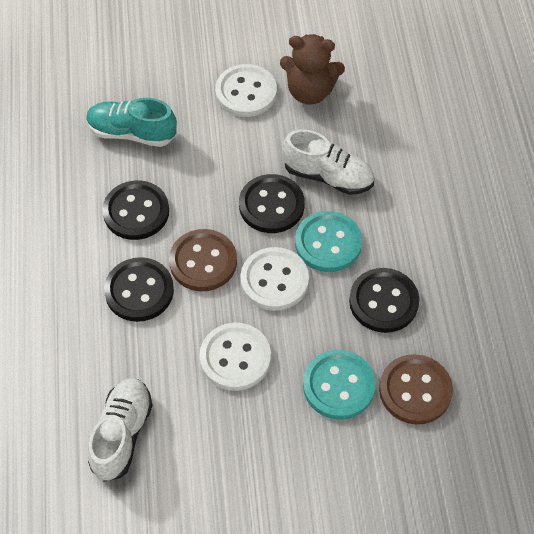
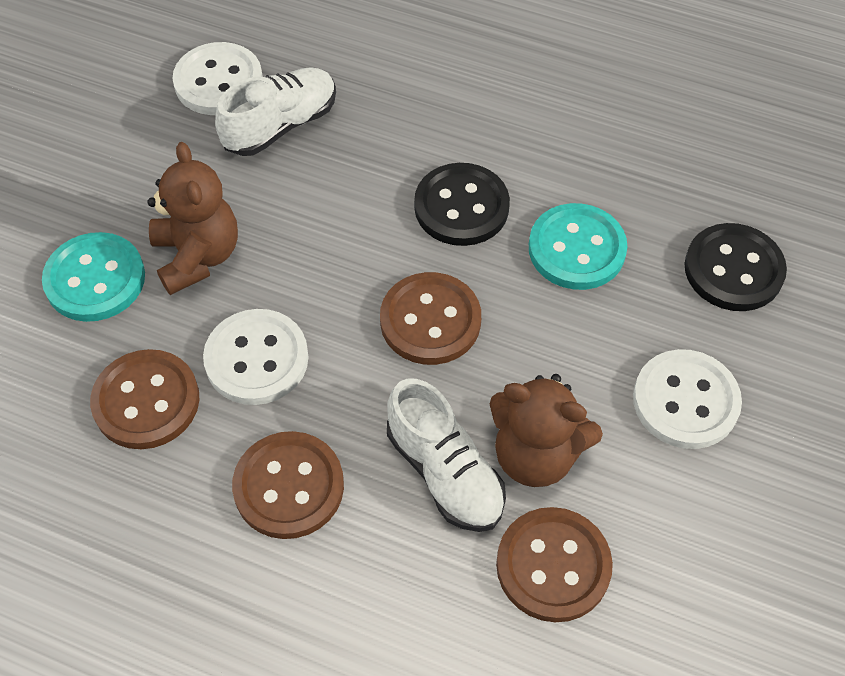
black button: 4 -> 2
brown button: 2 -> 4
brown teddy bear: 1 -> 2
turquoise shoe: 1 -> 0

